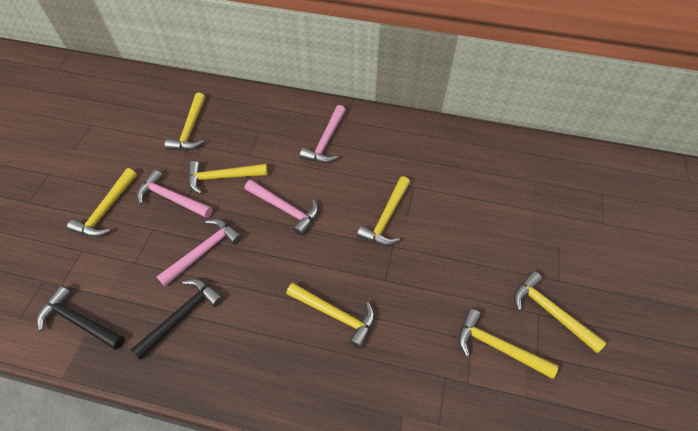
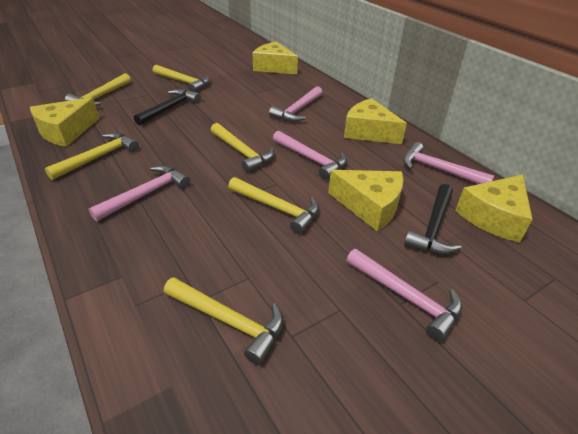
pink hammer: 4 -> 5
yellow cheese: 0 -> 5
yellow hammer: 7 -> 6

